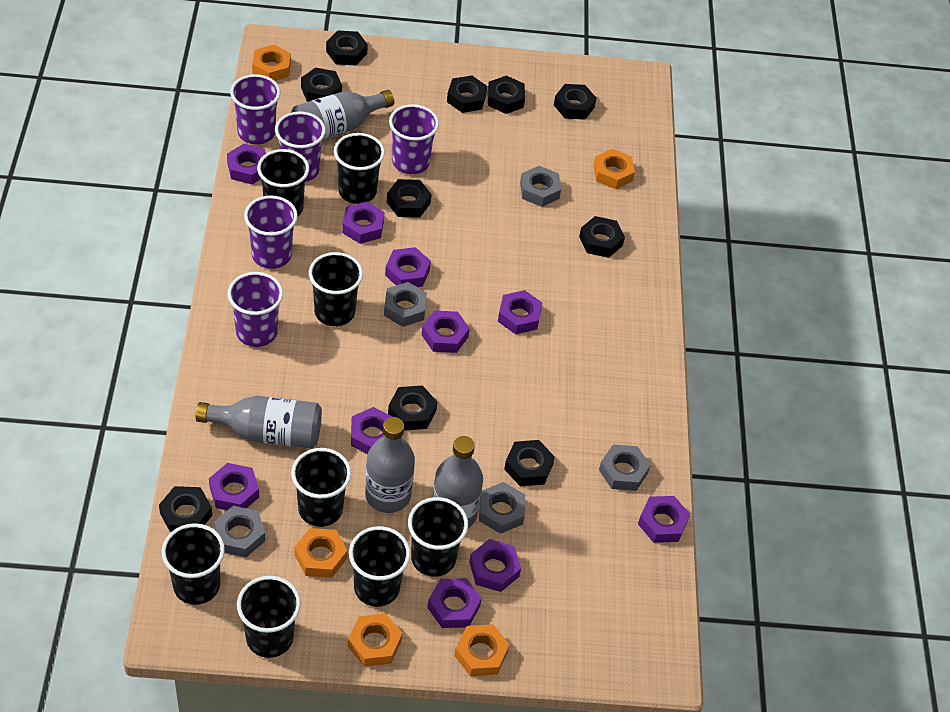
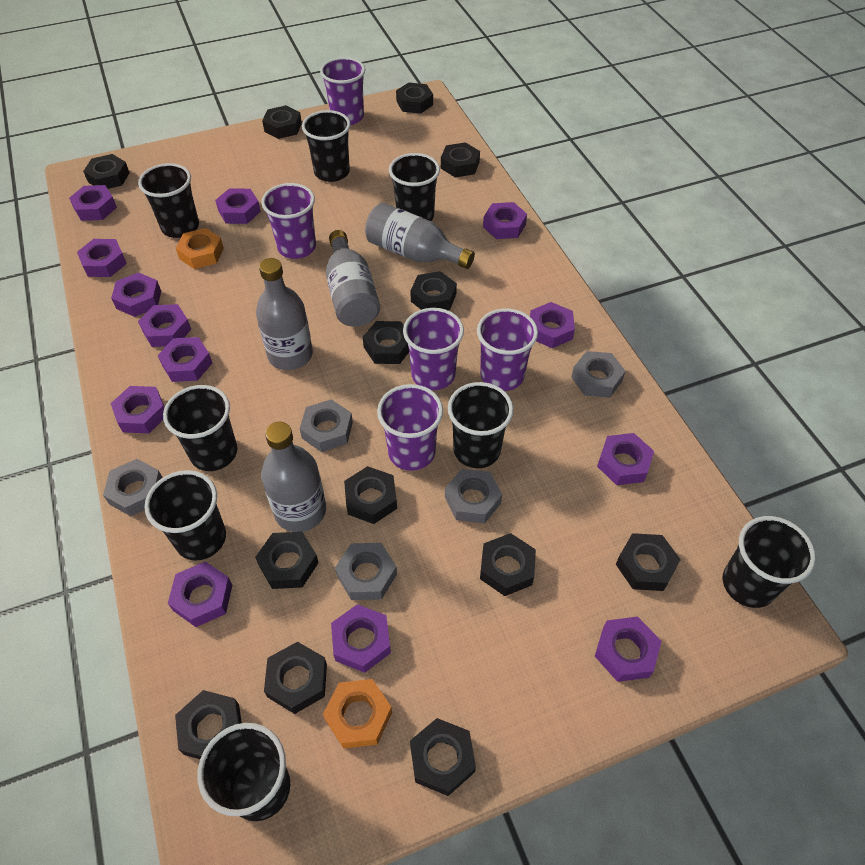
black nut: 10 -> 13
orange nut: 5 -> 2
purple nut: 10 -> 13

